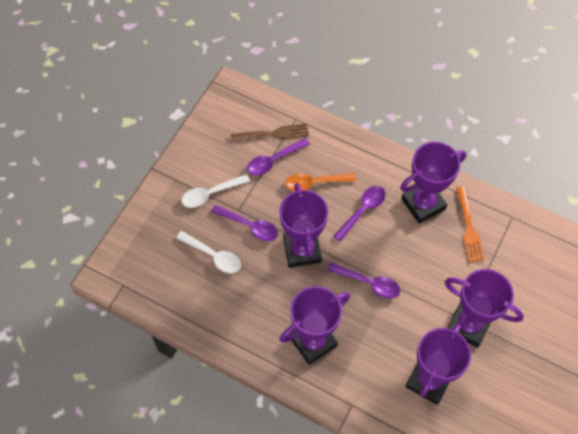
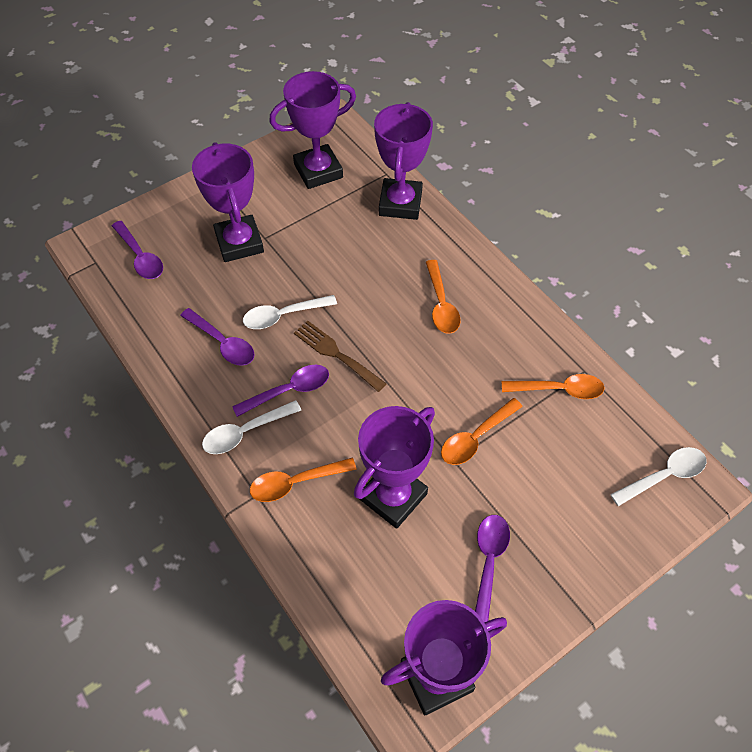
orange fork: 1 -> 0
orange spoon: 1 -> 4
white spoon: 2 -> 3

